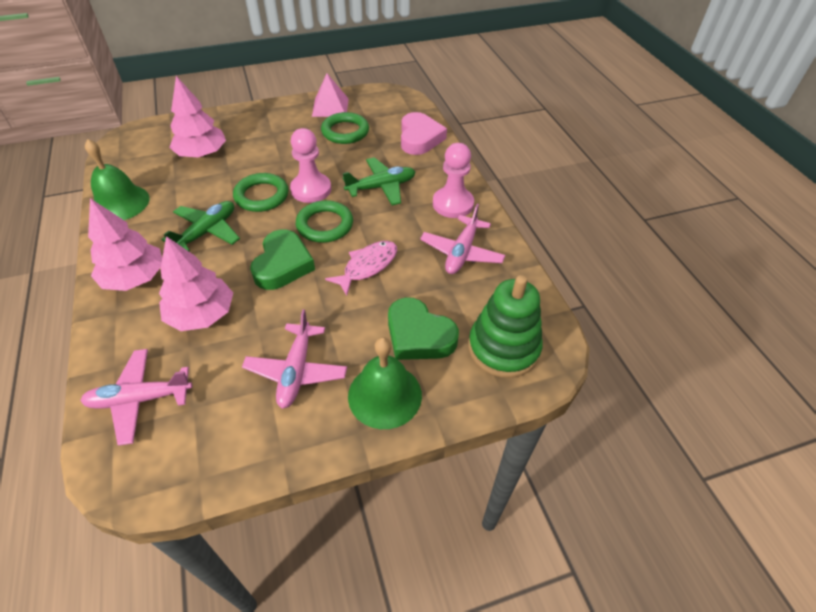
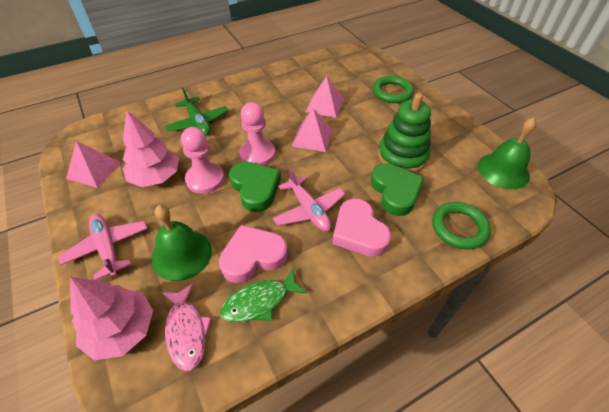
green fish: 0 -> 1
green plane: 2 -> 1
green ring: 3 -> 2
pink heart: 1 -> 2
pink plane: 3 -> 2
pink pyramid: 1 -> 3
pink tree: 3 -> 2

